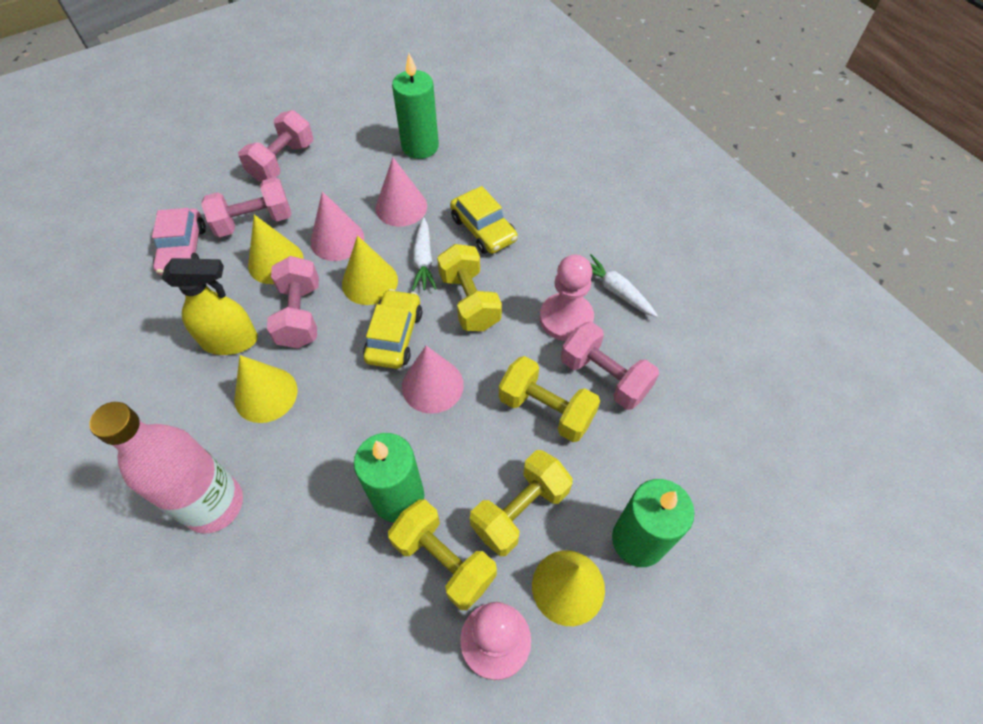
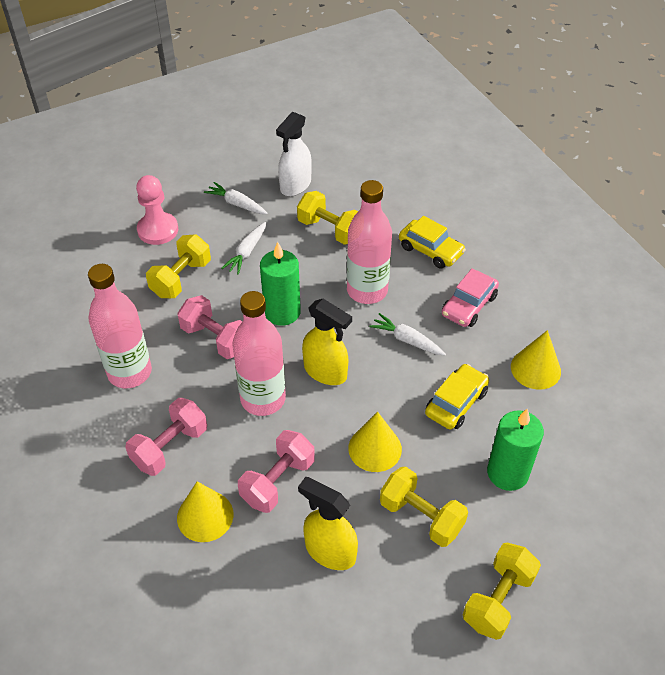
green candle: 3 -> 2
pink bottle: 1 -> 3
pink cone: 3 -> 0
pink dumbbell: 4 -> 3
pink pawn: 2 -> 1
white carrot: 2 -> 3
white spray bottle: 0 -> 1
yellow cone: 4 -> 3
yellow spray bottle: 1 -> 2

